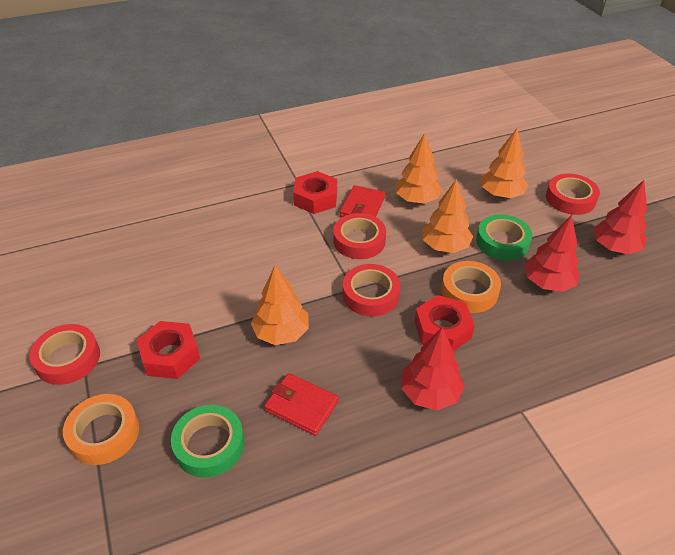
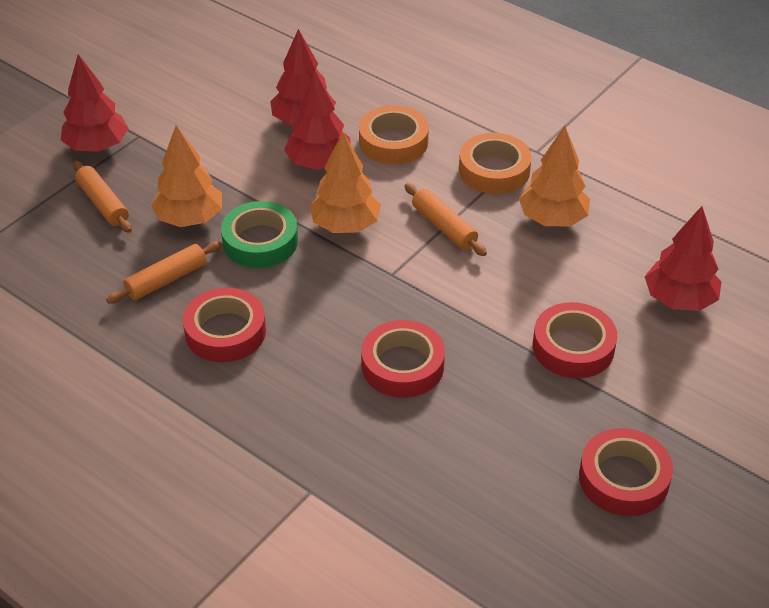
green tape: 2 -> 1
orange rolling pin: 0 -> 3
orange tree: 4 -> 3
red nut: 3 -> 0
red tree: 3 -> 4
red wallet: 2 -> 0

